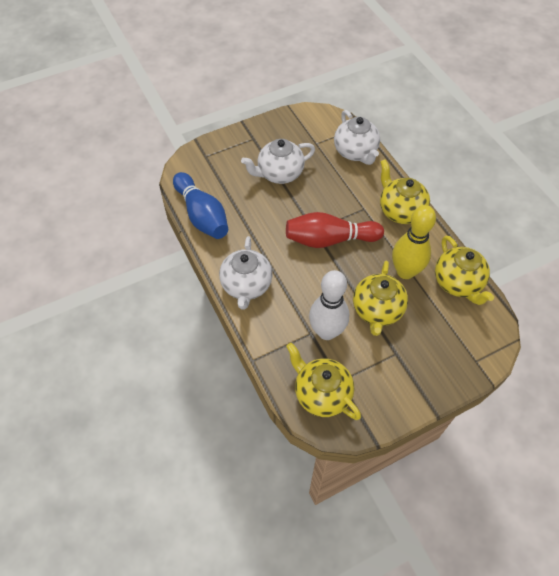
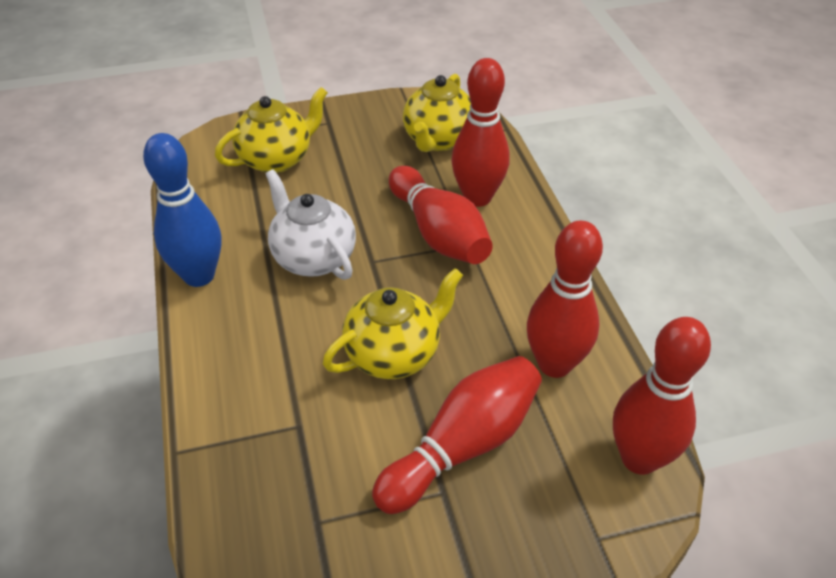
red bowling pin: 1 -> 5
white bowling pin: 1 -> 0
white teapot: 3 -> 1
yellow bowling pin: 1 -> 0
yellow teapot: 4 -> 3

